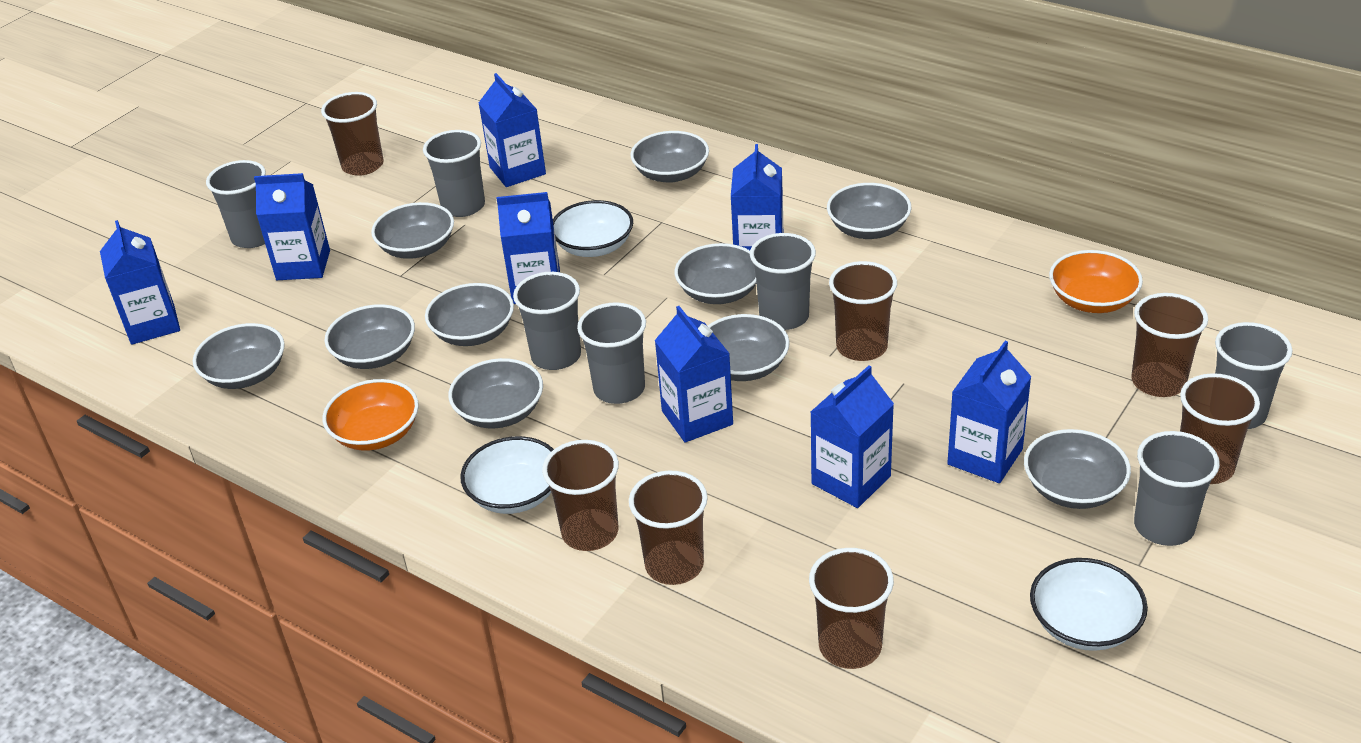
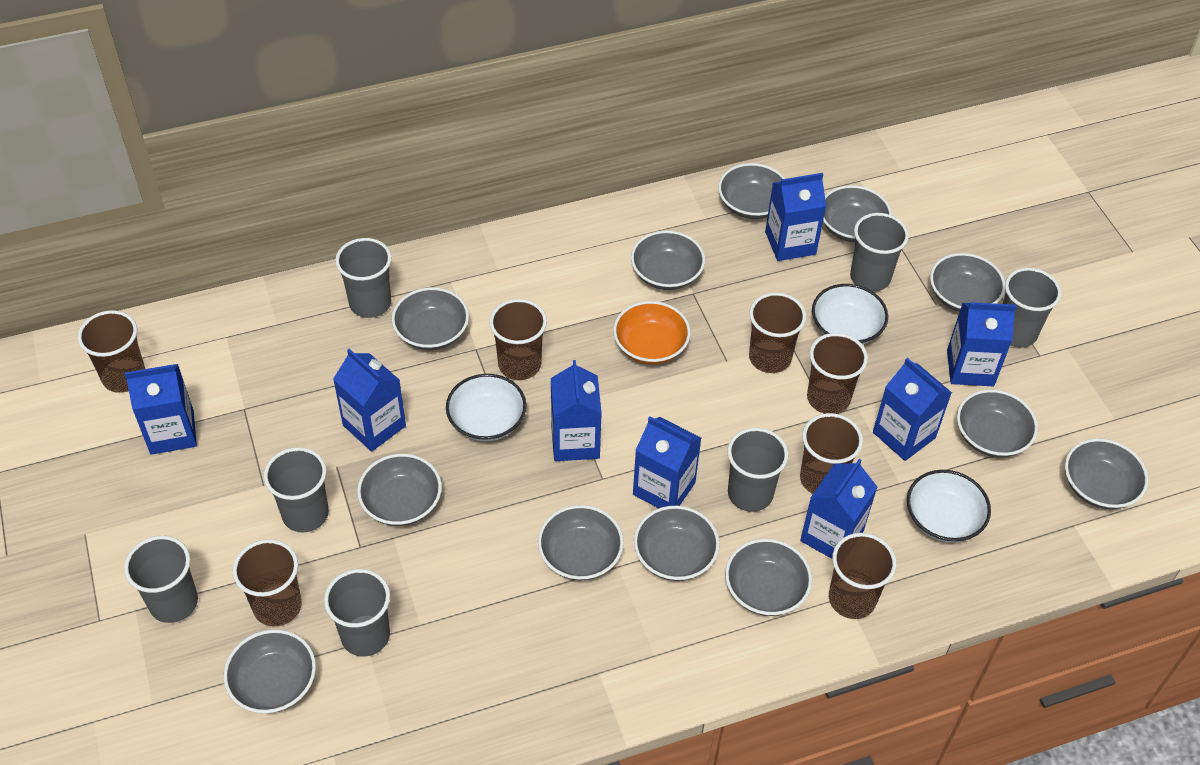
grey bowl: 10 -> 12
orange bowl: 2 -> 1

